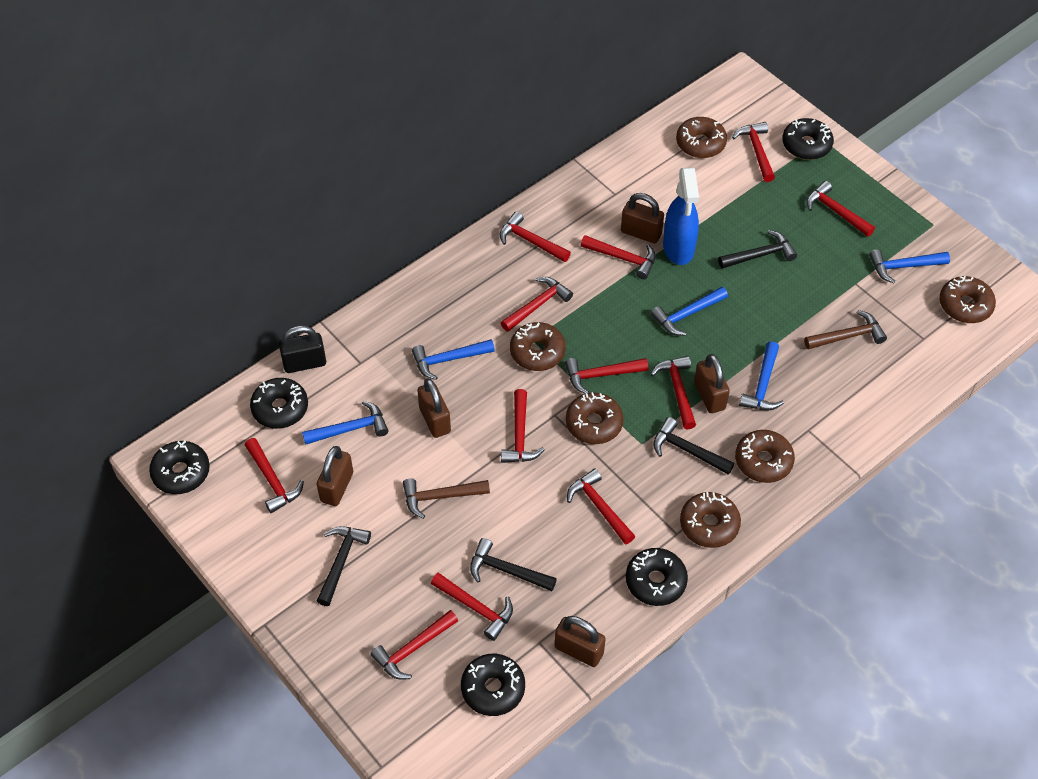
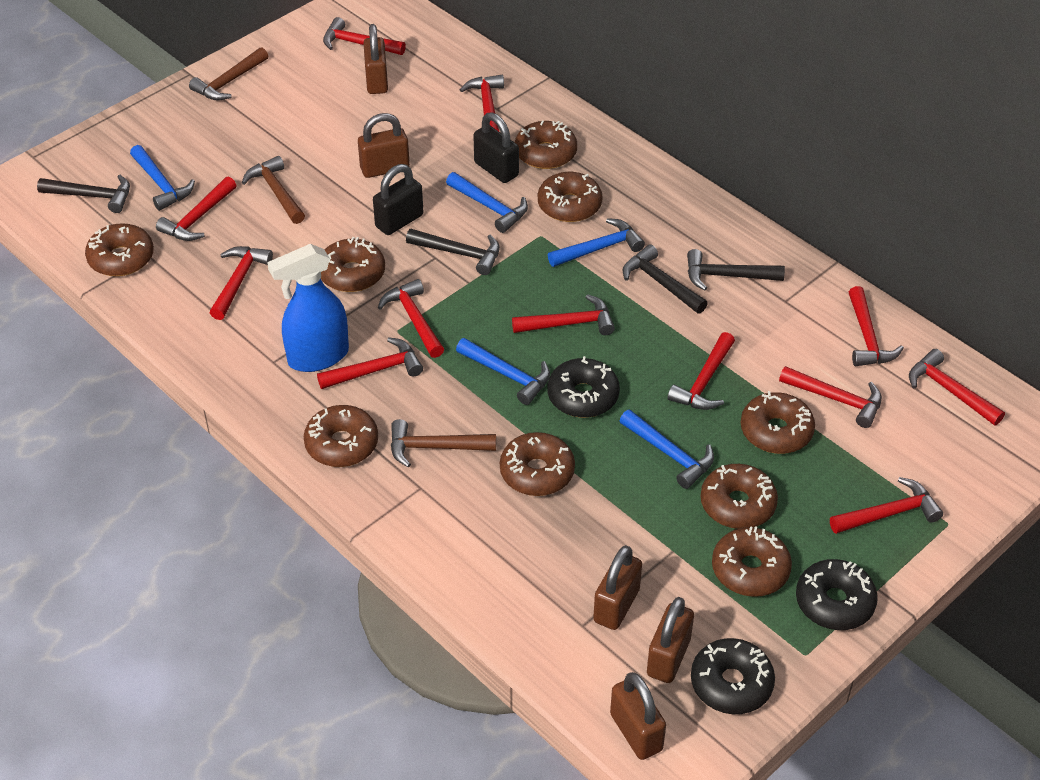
black donut: 5 -> 3
black padlock: 1 -> 2
brown donut: 6 -> 9
brown hammer: 2 -> 3

